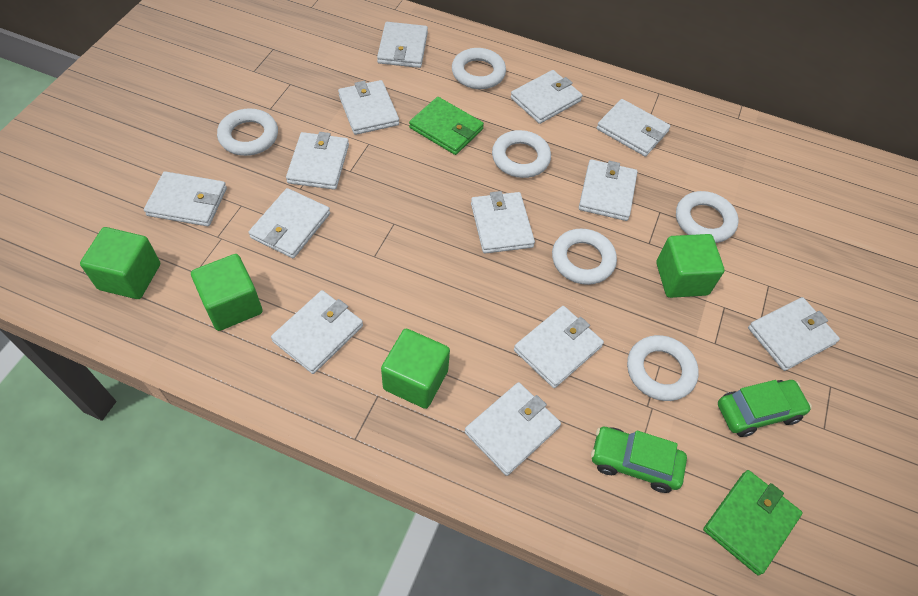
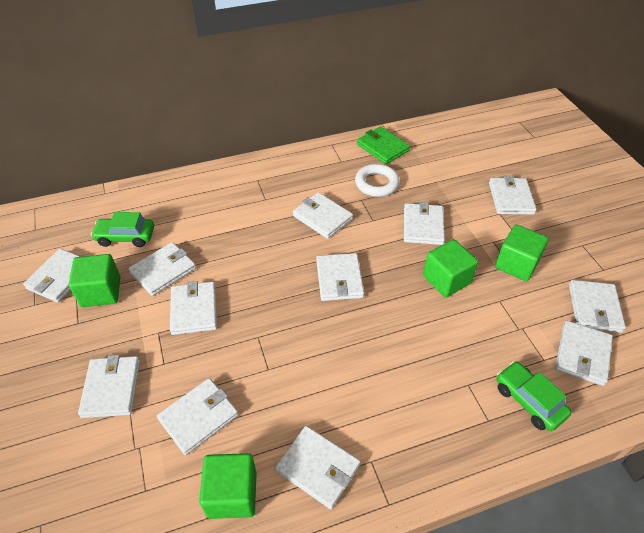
green wallet: 2 -> 1
white ring: 6 -> 1
white wallet: 13 -> 12

